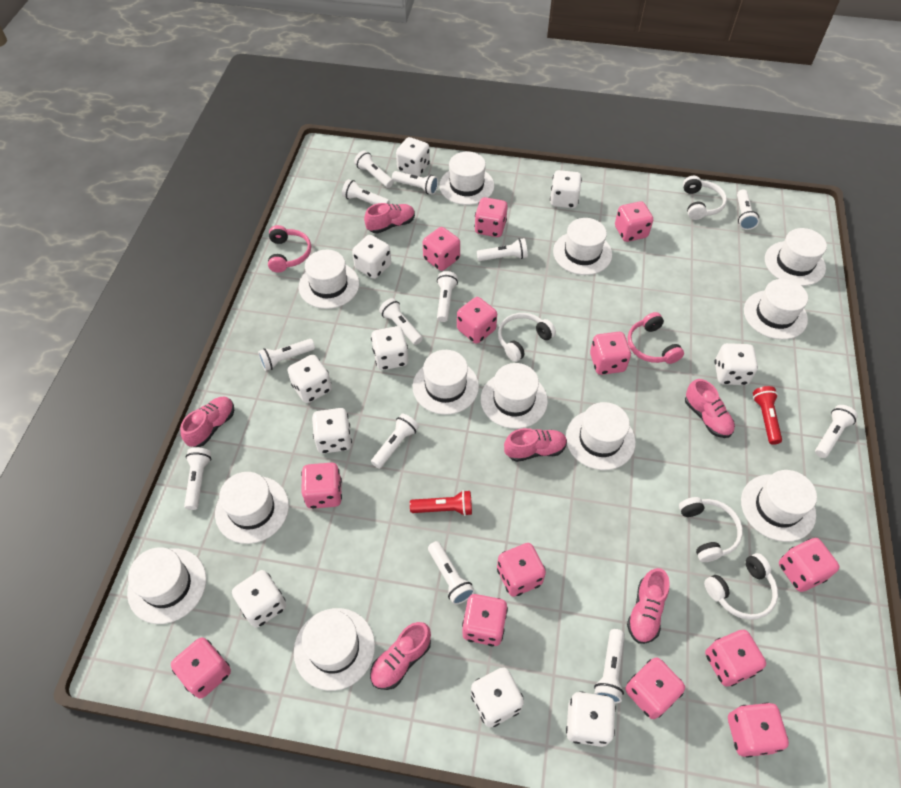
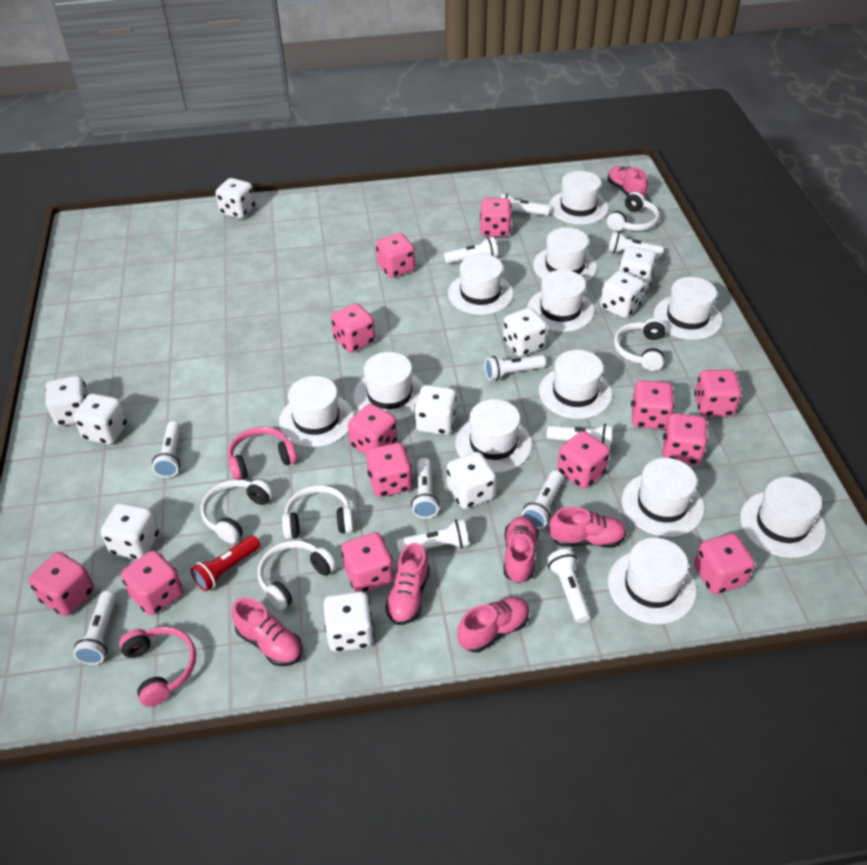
red flashlight: 2 -> 1
white flashlight: 13 -> 11
white headphones: 4 -> 5

